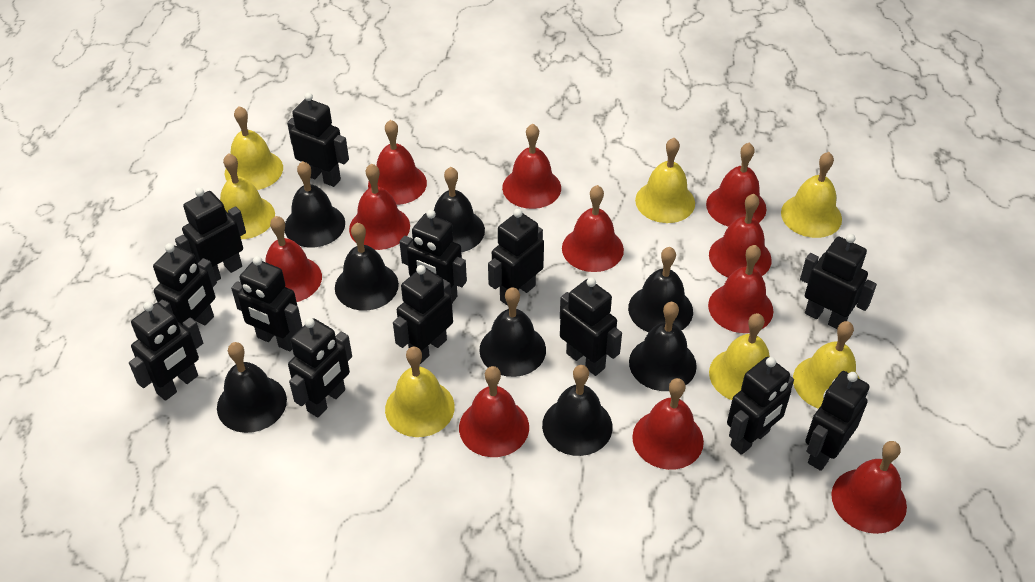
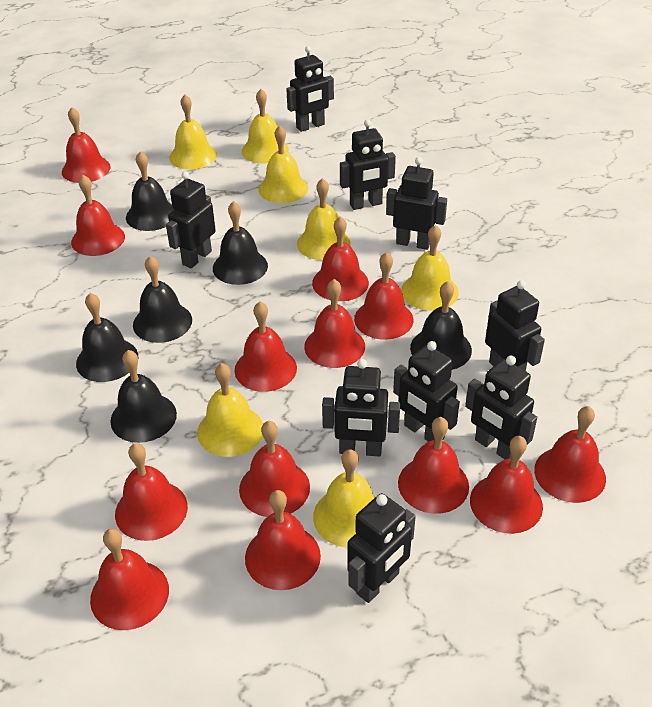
black bell: 8 -> 6
black robot: 13 -> 9
red bell: 11 -> 13

